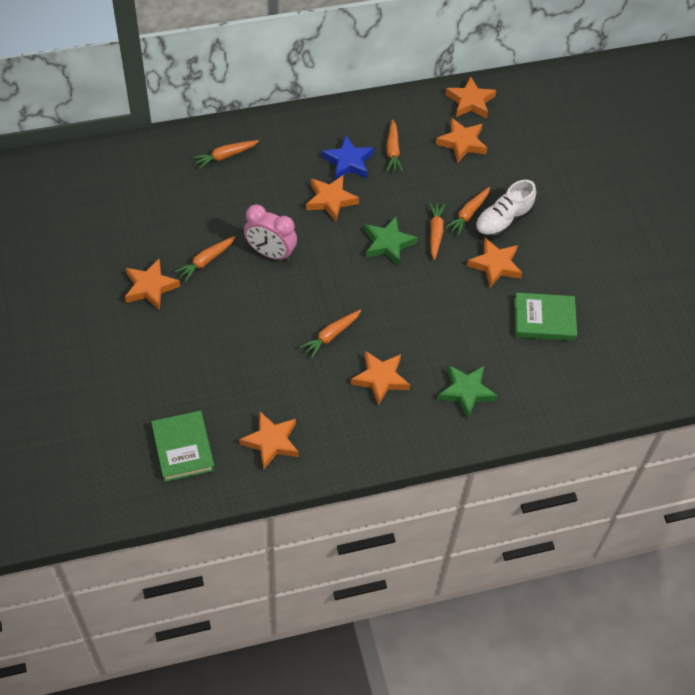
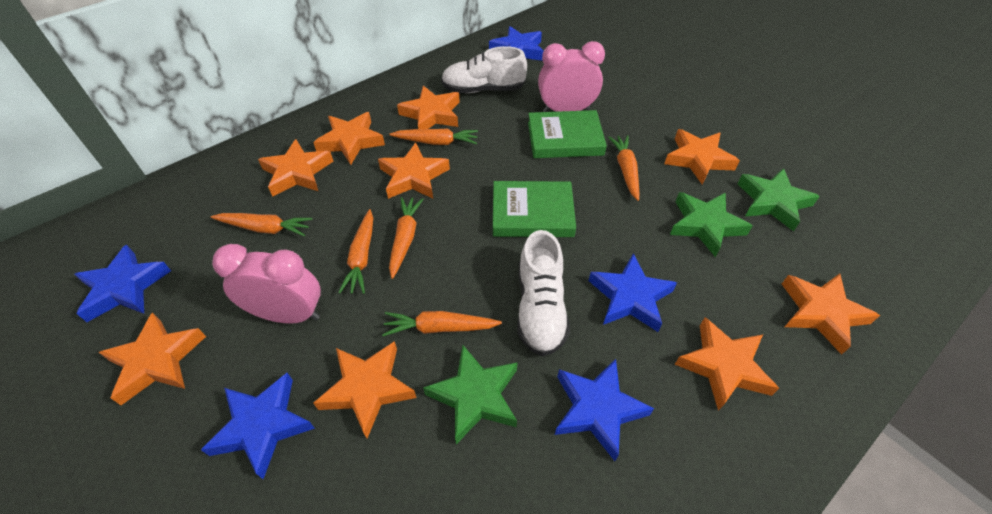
blue star: 1 -> 5
green star: 2 -> 3
orange star: 7 -> 9
pink clock: 1 -> 2
white shoe: 1 -> 2

